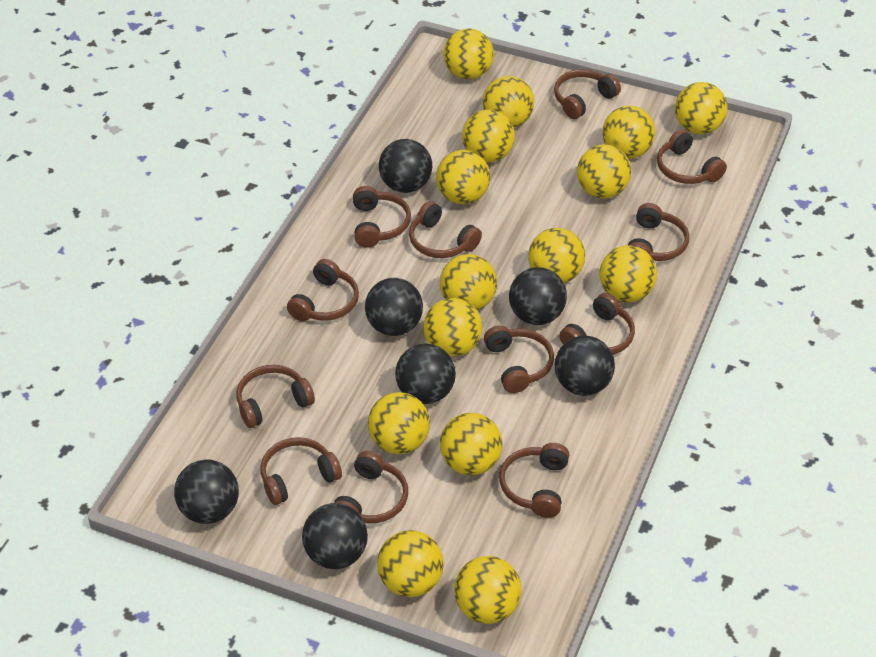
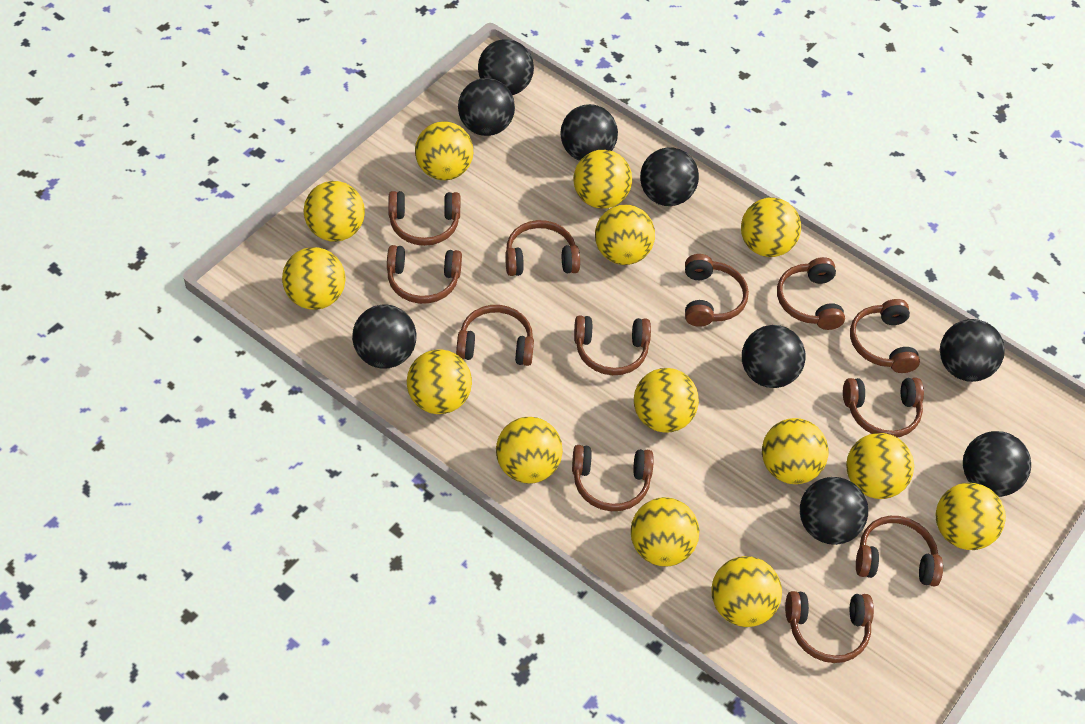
black ball: 7 -> 9
yellow ball: 15 -> 14

